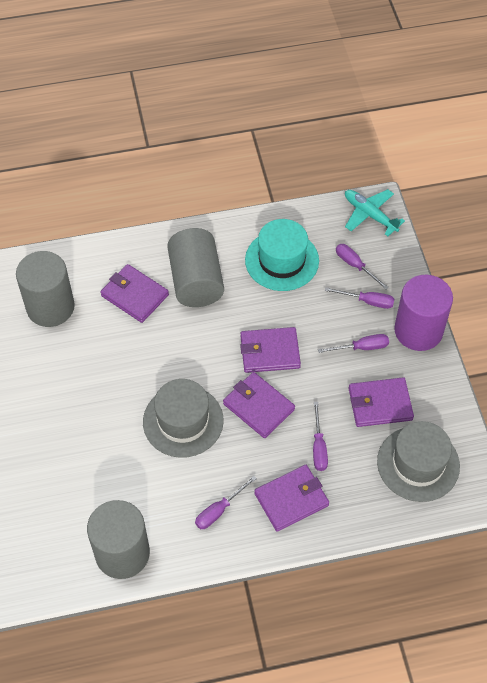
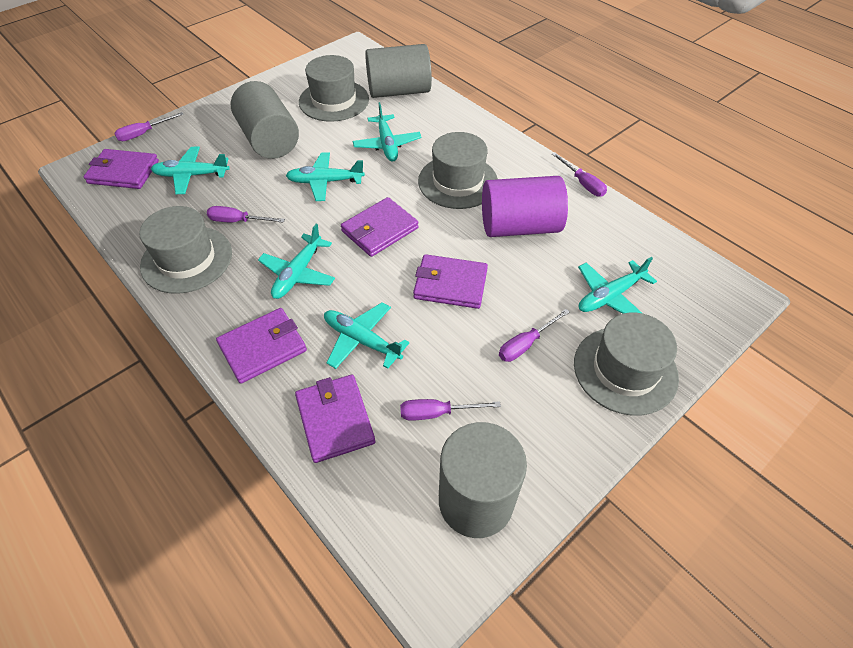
grey hat: 2 -> 4
turquoise hat: 1 -> 0
turquoise plane: 1 -> 6

